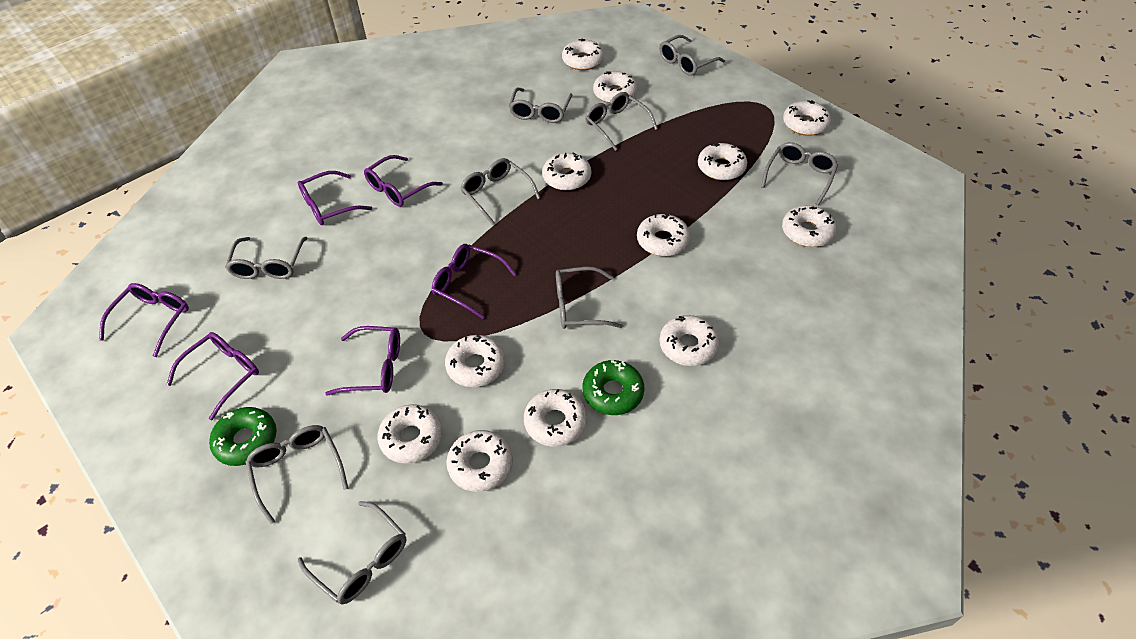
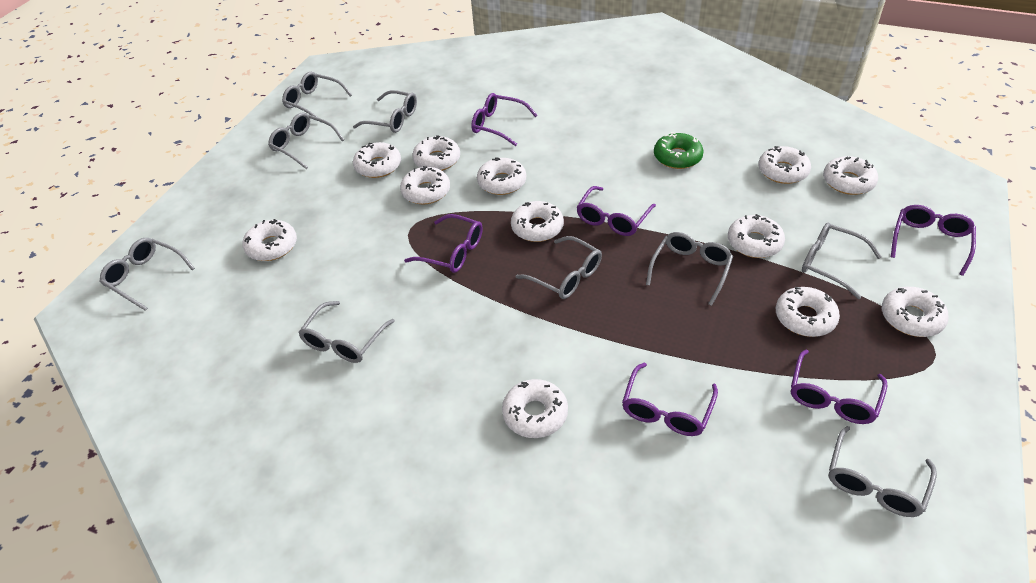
green donut: 2 -> 1

